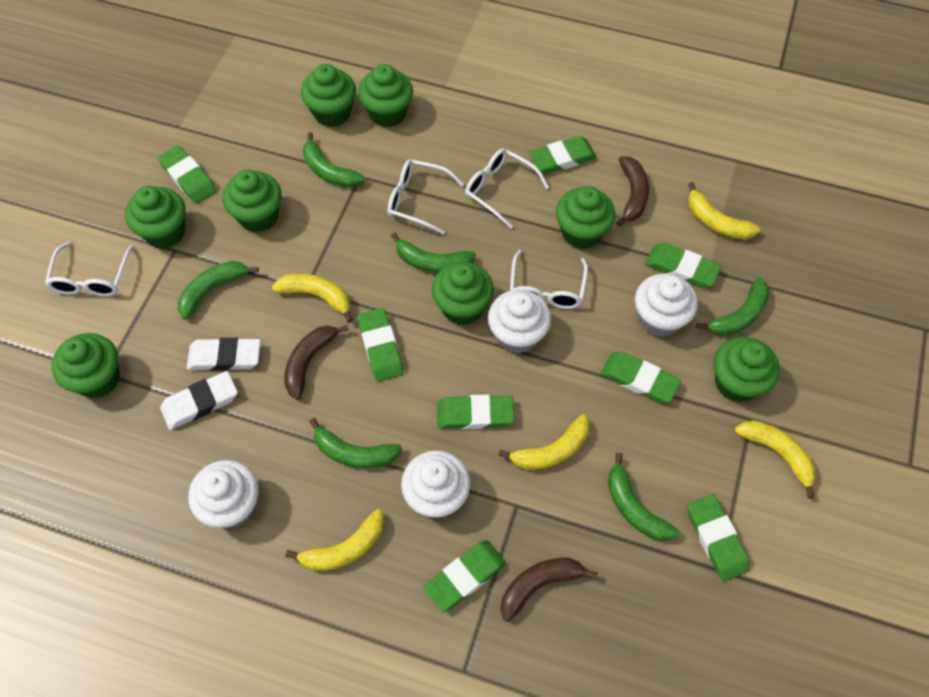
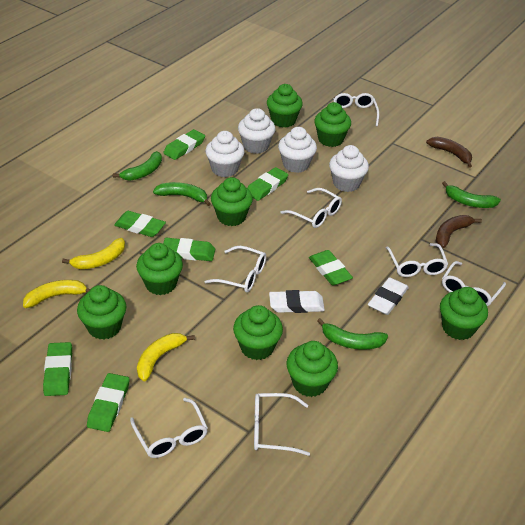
brown banana: 3 -> 2
green banana: 6 -> 4
green eraser: 8 -> 7
white glasses: 4 -> 7
yellow banana: 5 -> 3

